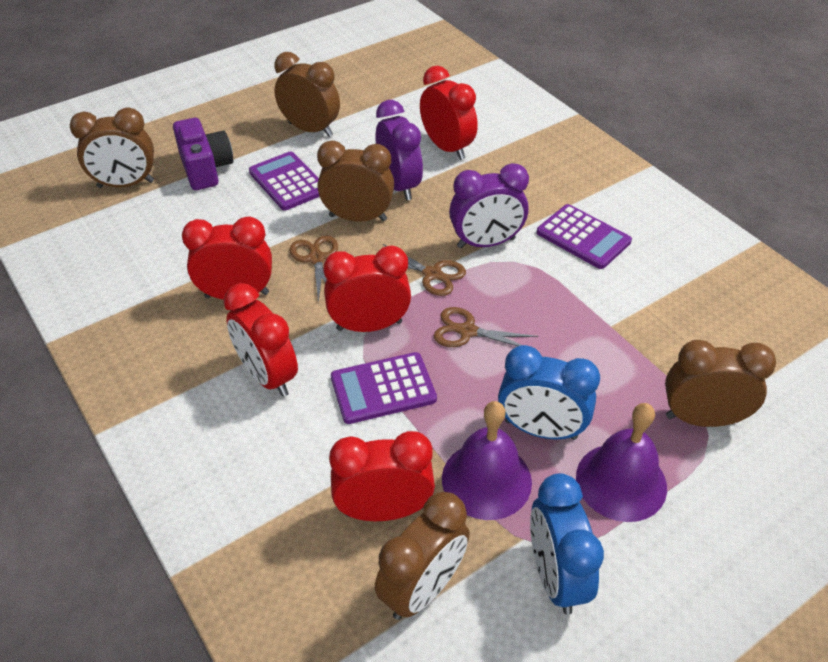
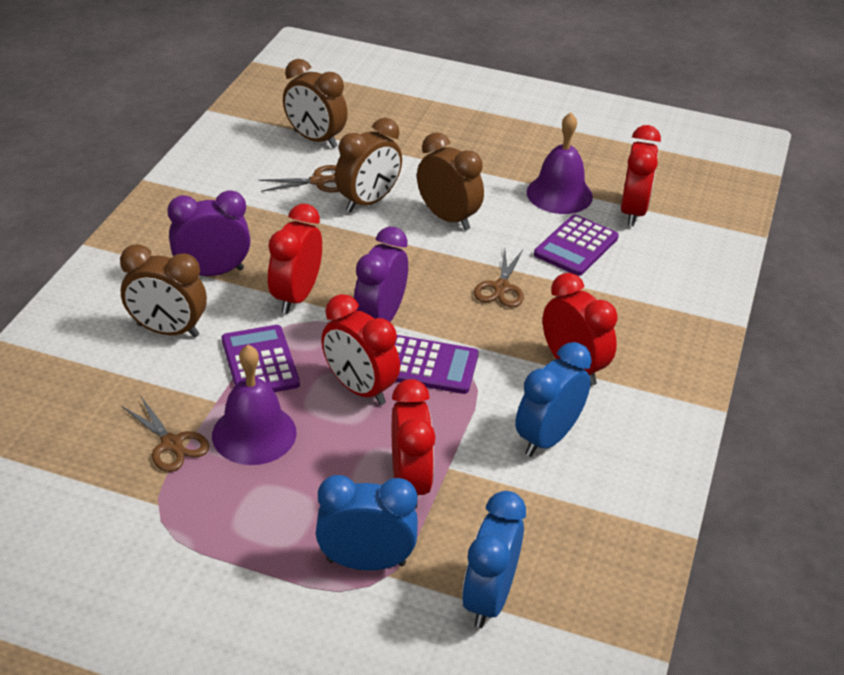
blue clock: 2 -> 3
brown clock: 5 -> 4
purple camera: 1 -> 0

